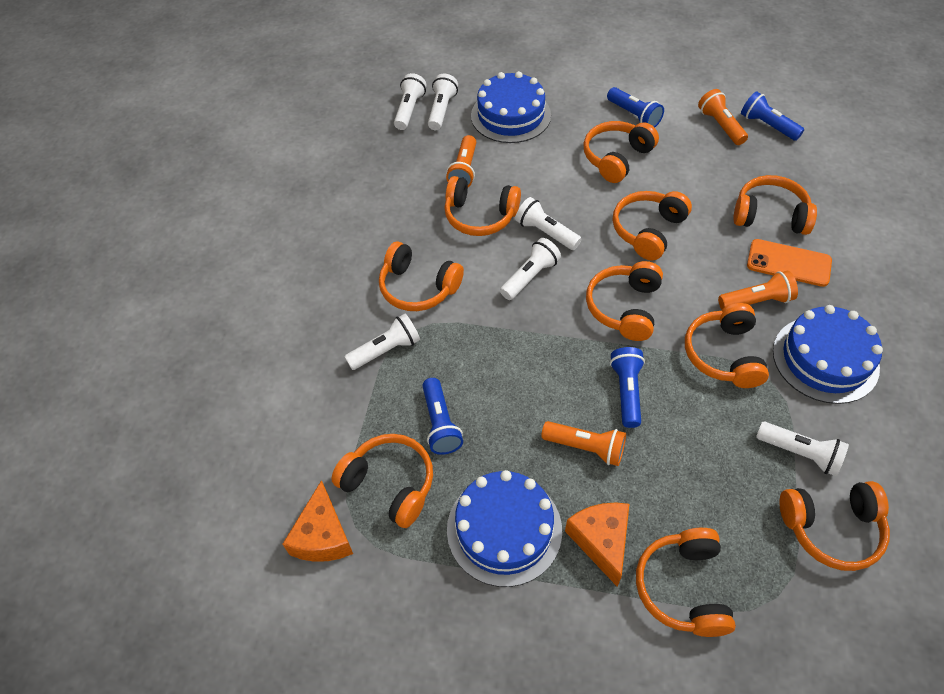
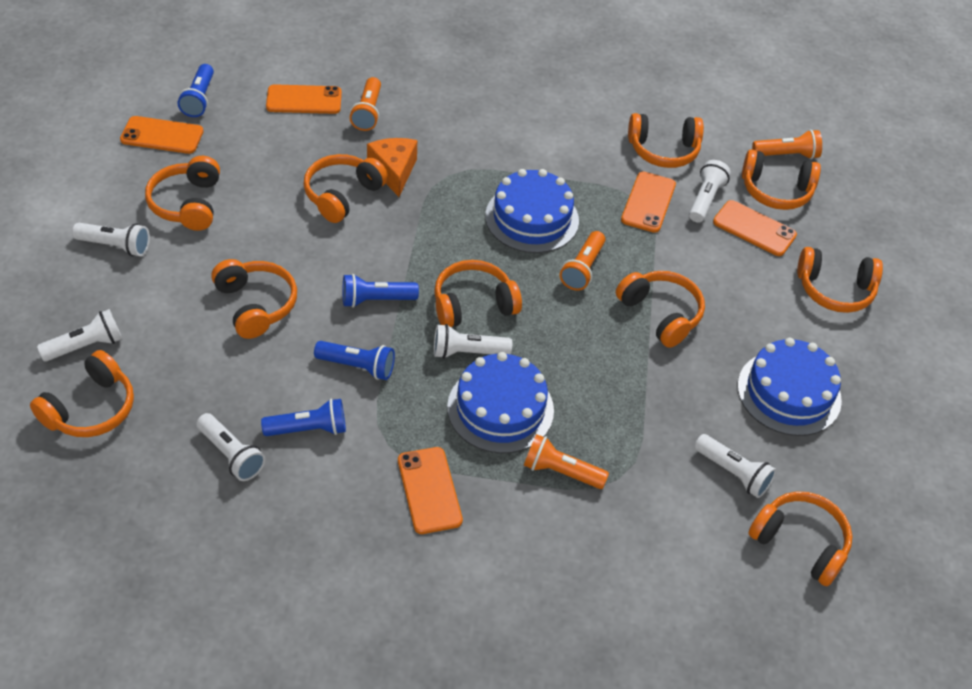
orange cheese: 2 -> 1
orange phone: 1 -> 5

